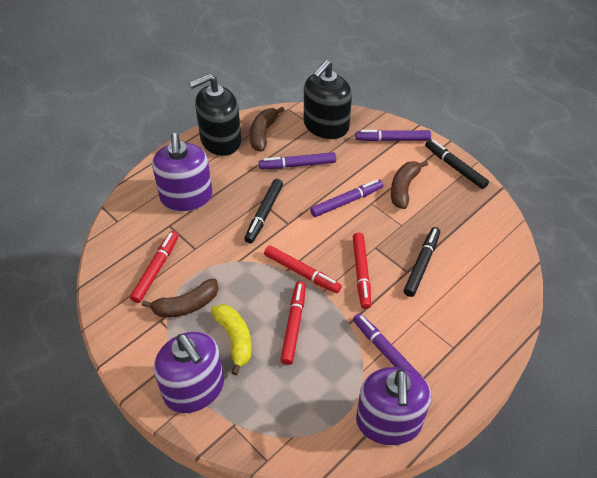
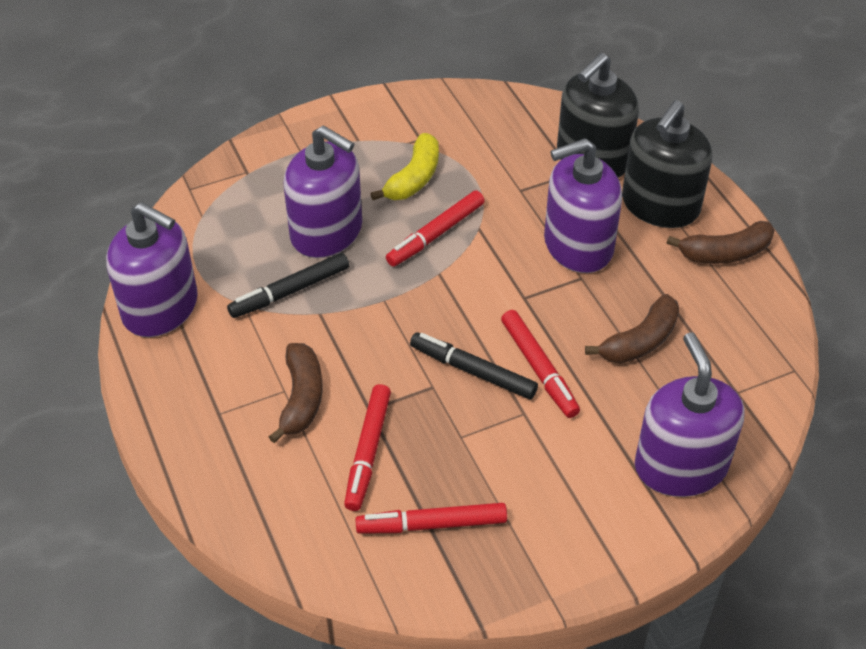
black marker: 3 -> 2
purple marker: 4 -> 0
purple soap dispenser: 3 -> 4

